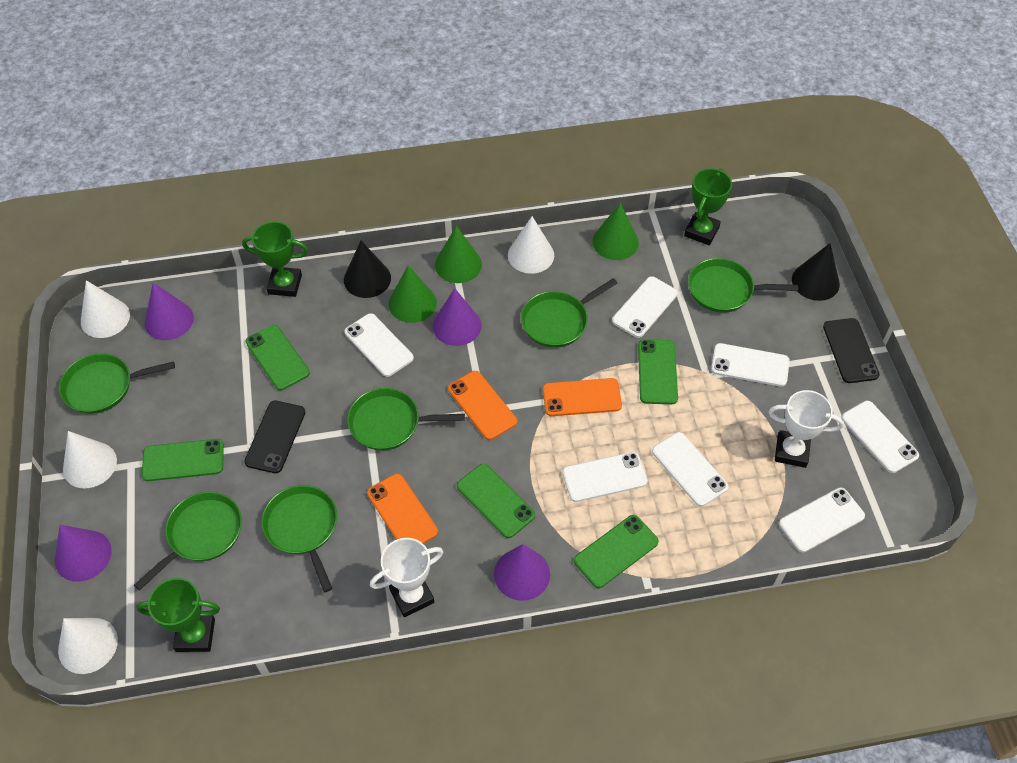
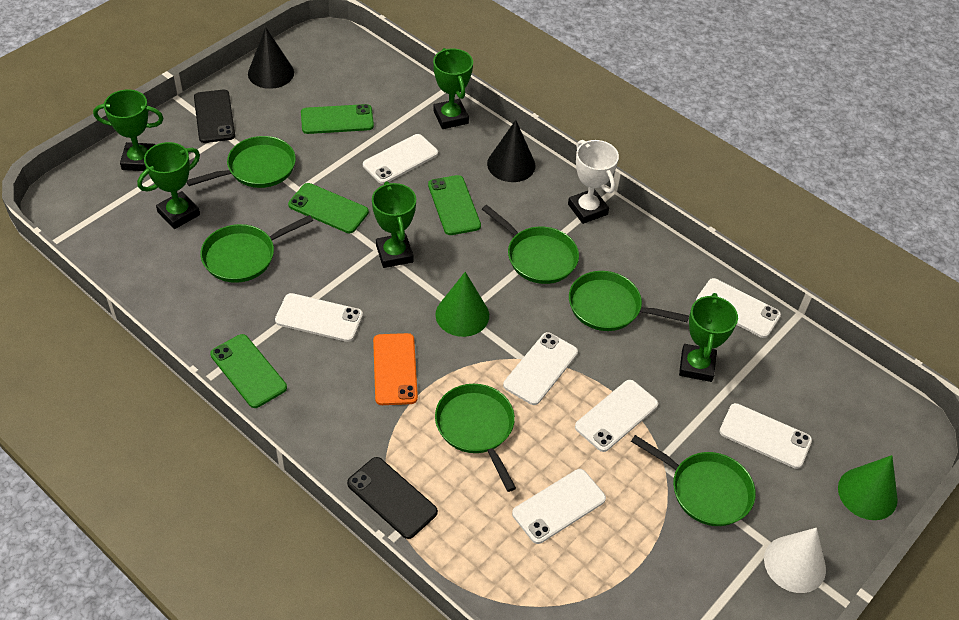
green cone: 3 -> 2
green phone: 5 -> 4
green trophy: 3 -> 5
orange phone: 3 -> 1
purple cone: 4 -> 0
white cone: 4 -> 1
white trophy: 2 -> 1

